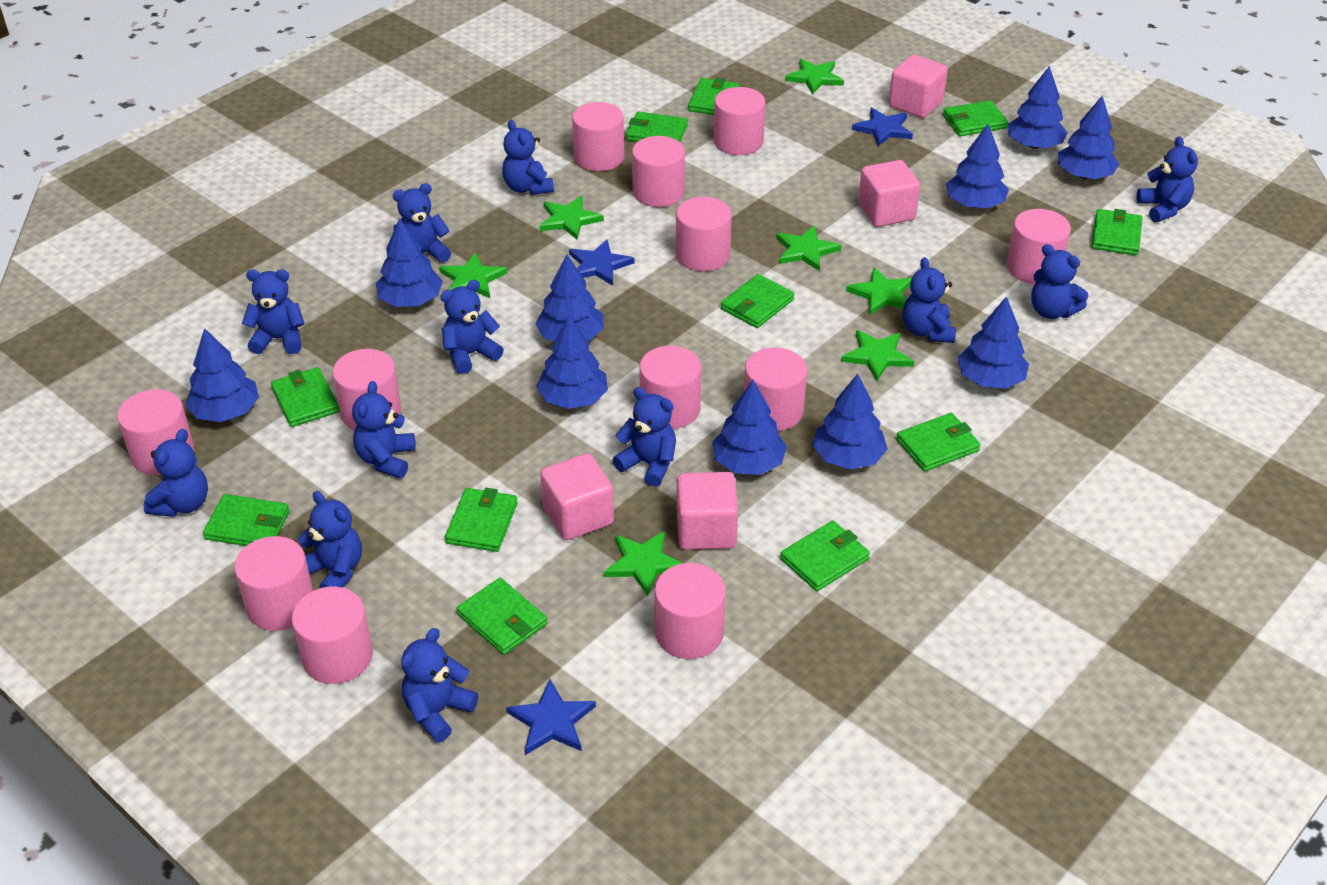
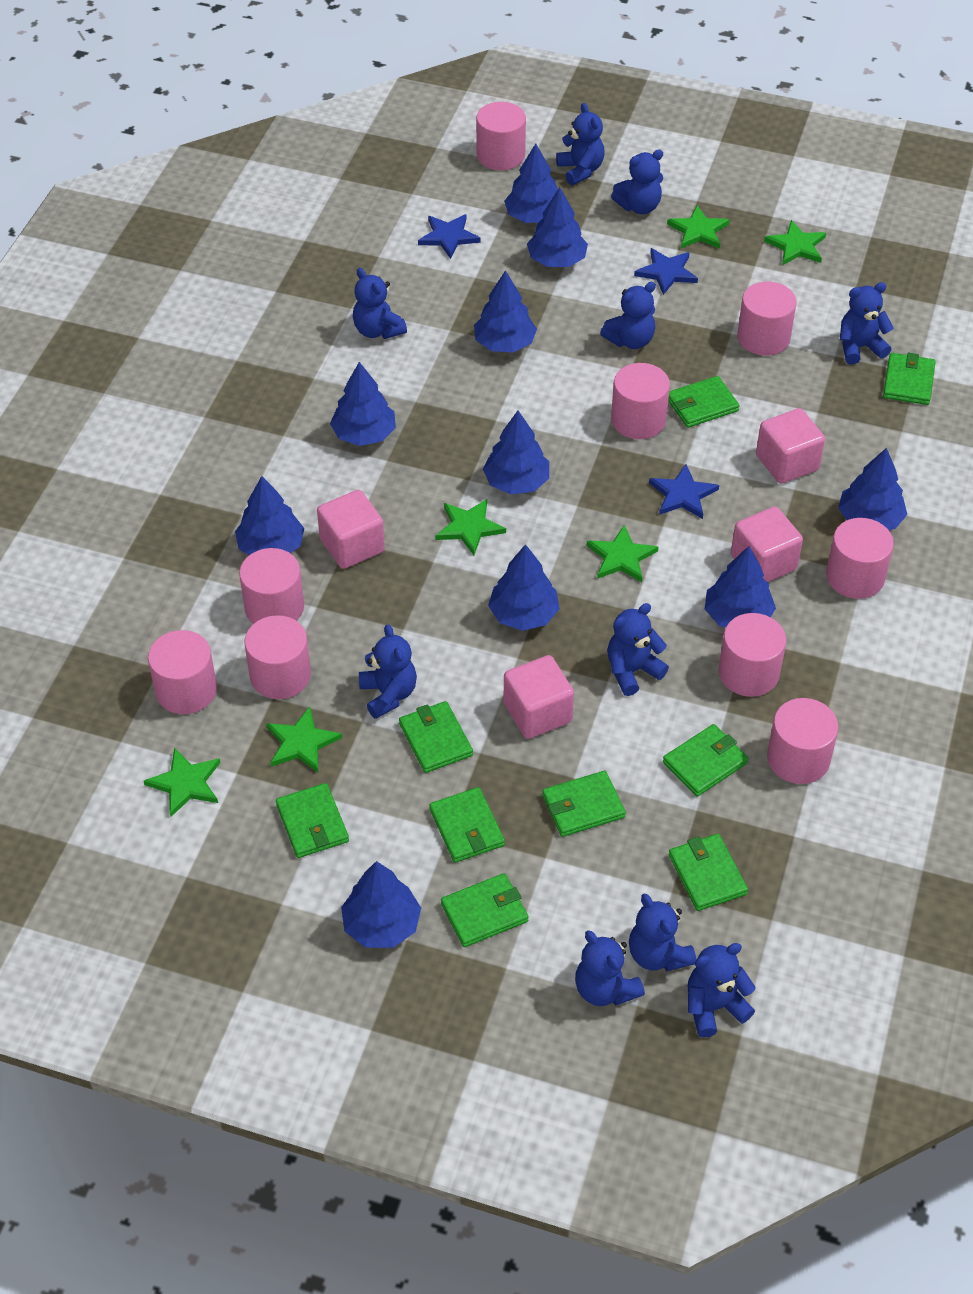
blue teddy bear: 12 -> 10
green star: 7 -> 6
green wallet: 11 -> 9
pink cylinder: 12 -> 9

